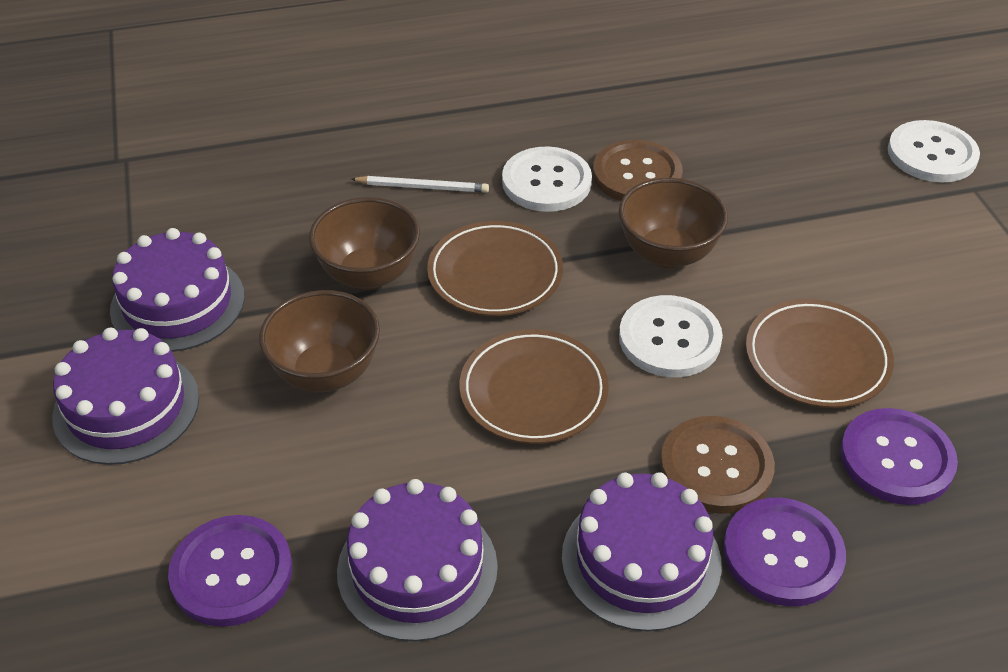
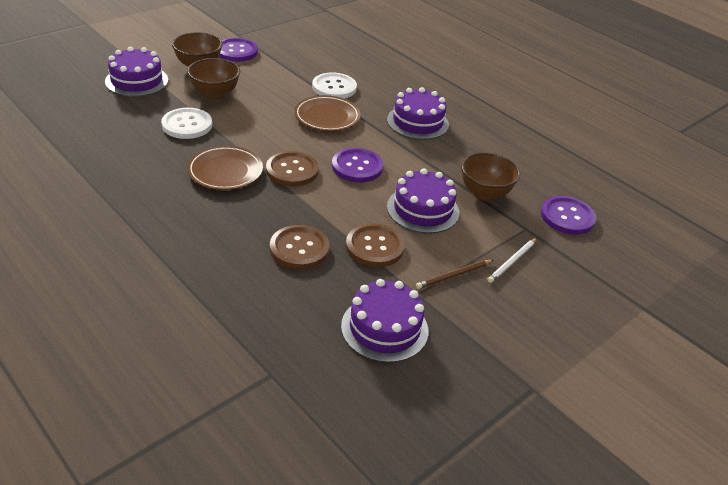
brown button: 2 -> 3
brown pencil: 0 -> 1
brown plate: 3 -> 2
white button: 3 -> 2

